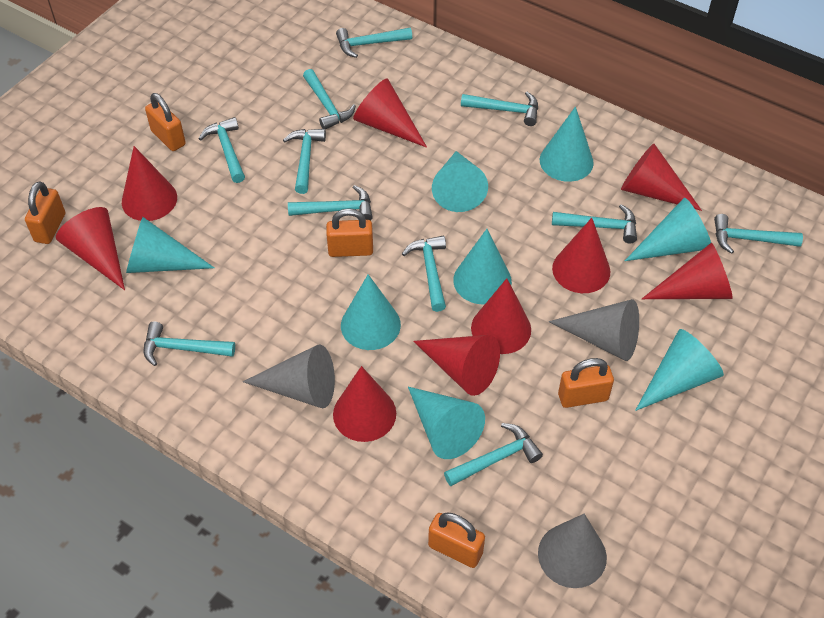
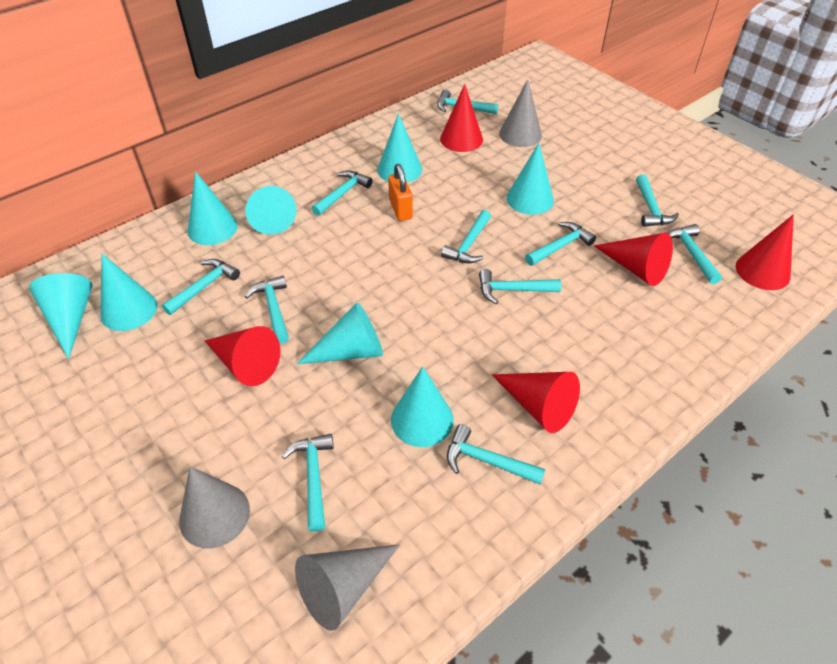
orange padlock: 5 -> 1
red cone: 9 -> 5

